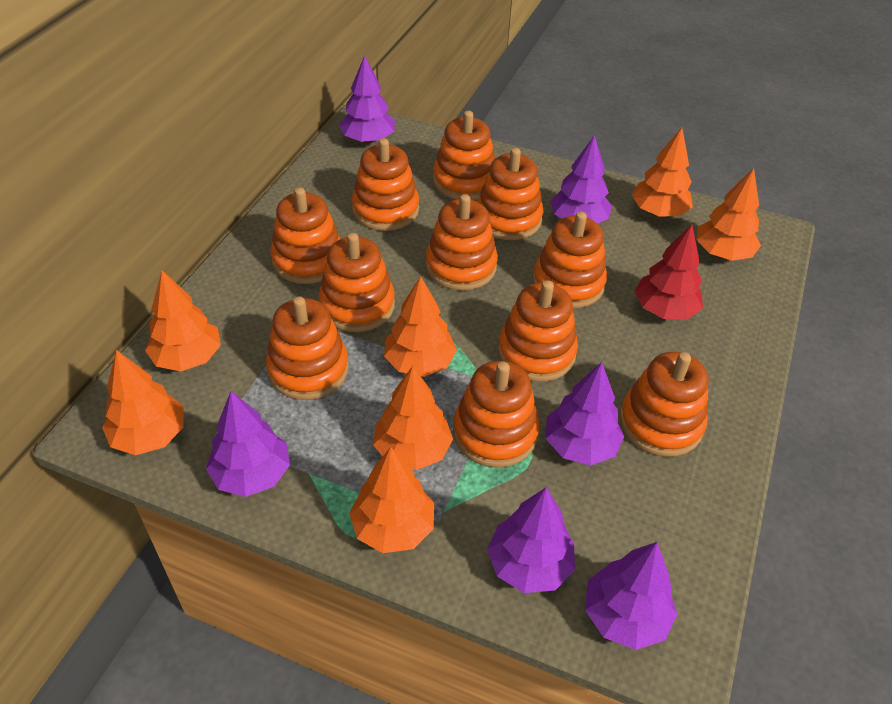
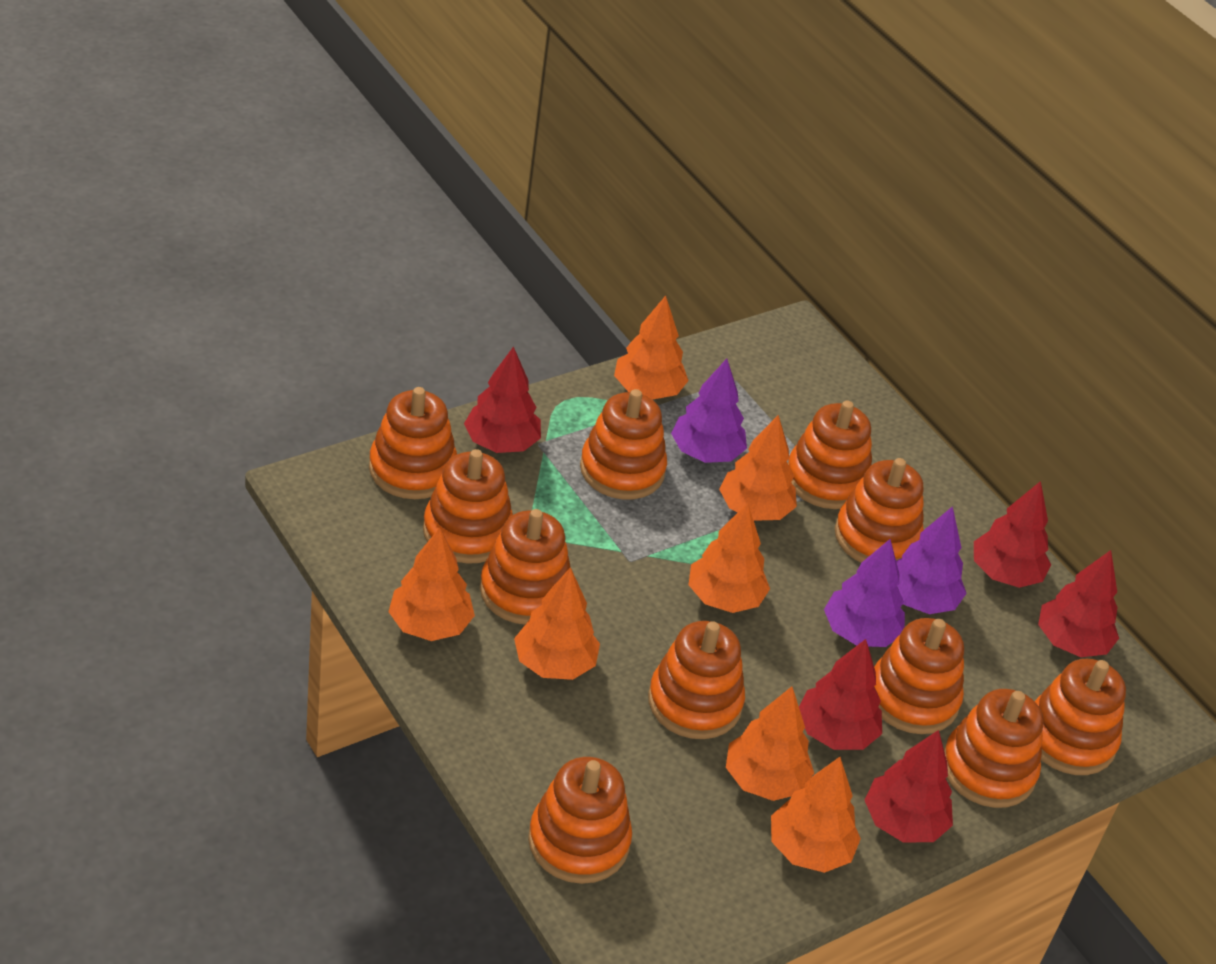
purple tree: 6 -> 3
red tree: 1 -> 5

